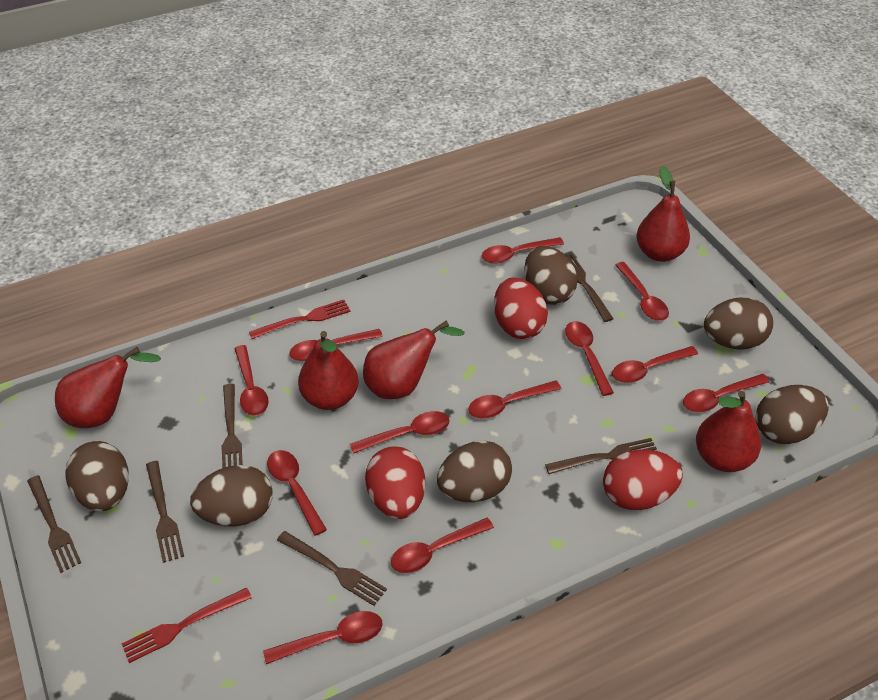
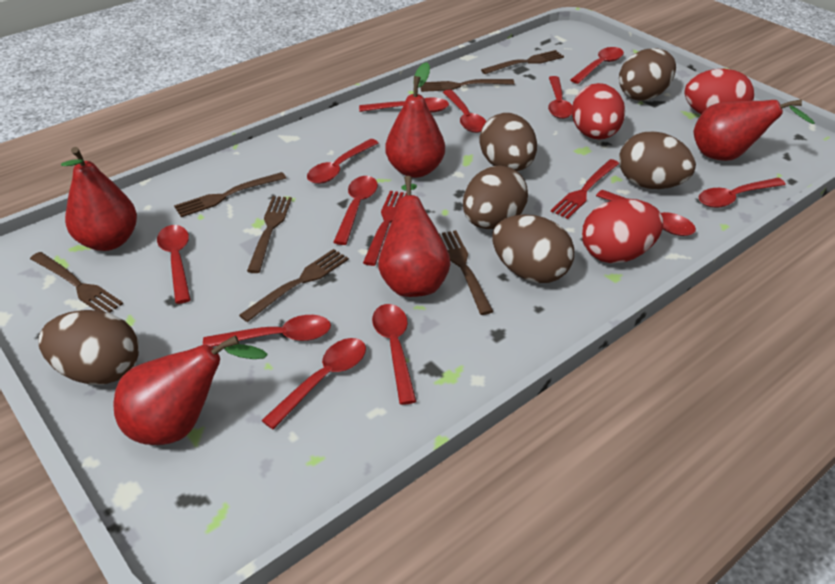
brown fork: 6 -> 7

